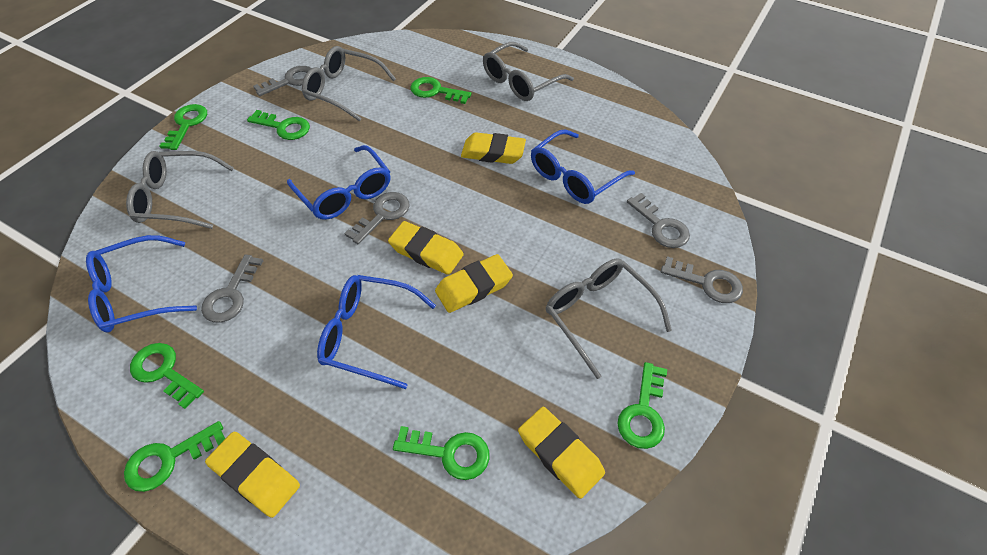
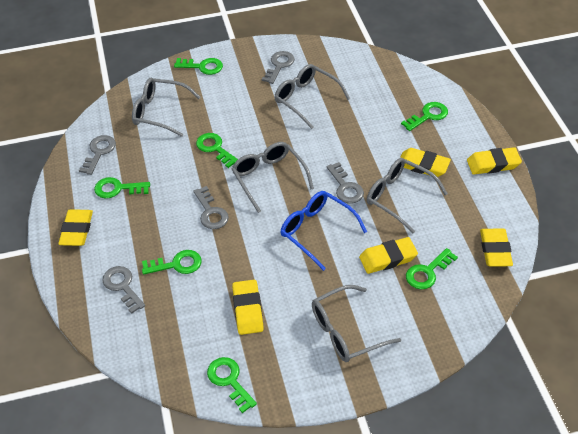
blue glasses: 4 -> 1
grey glasses: 4 -> 5
yellow eraser: 5 -> 6

